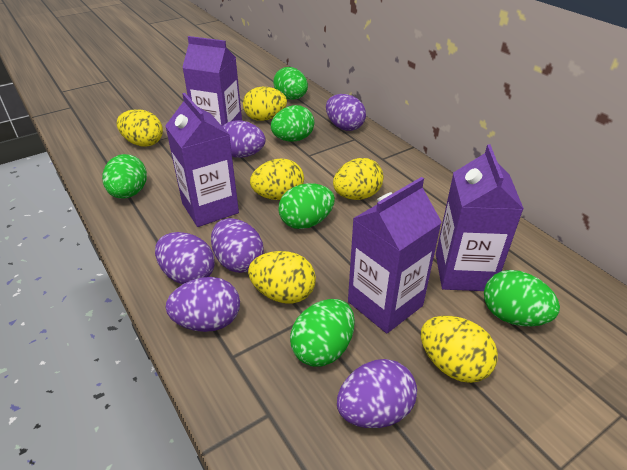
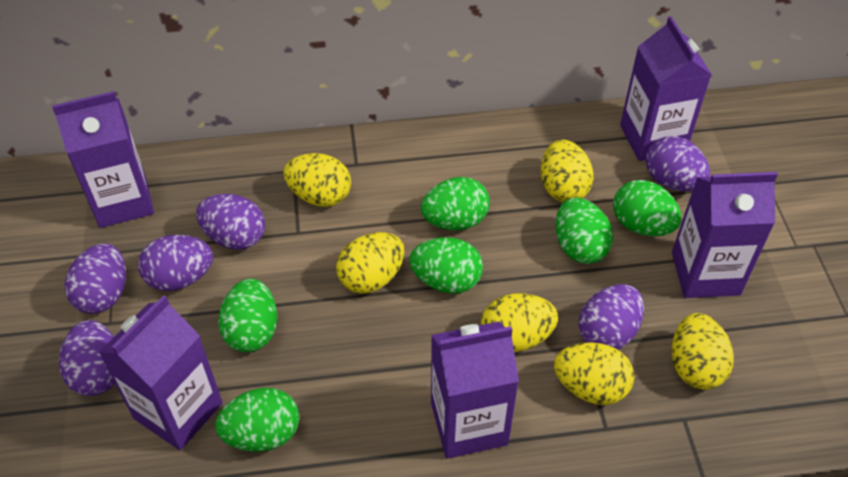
purple carton: 4 -> 5

